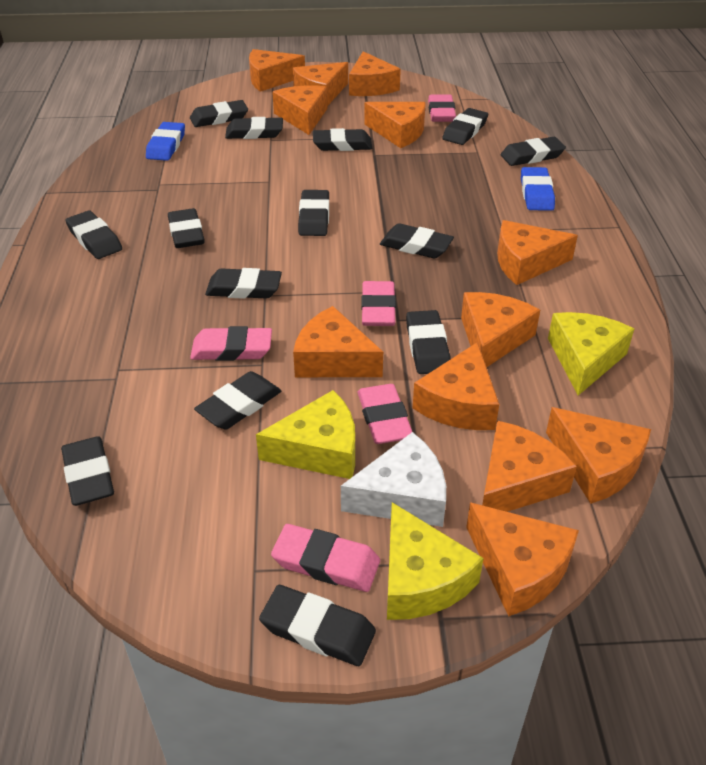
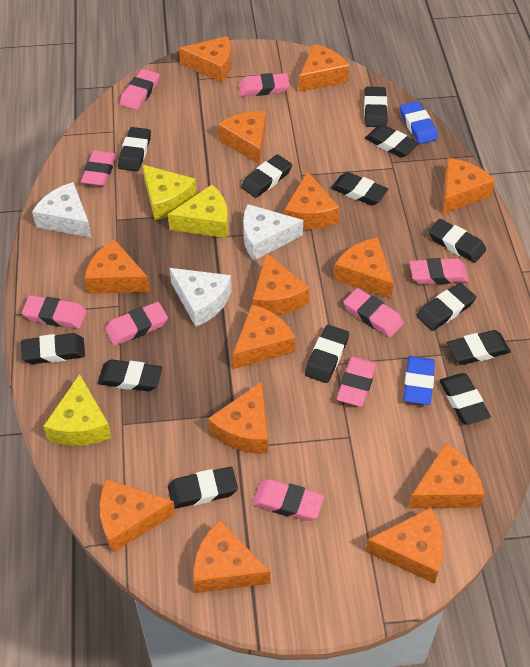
black eraser: 14 -> 13
orange cheese: 12 -> 14
pink eraser: 5 -> 9
white cheese: 1 -> 3

